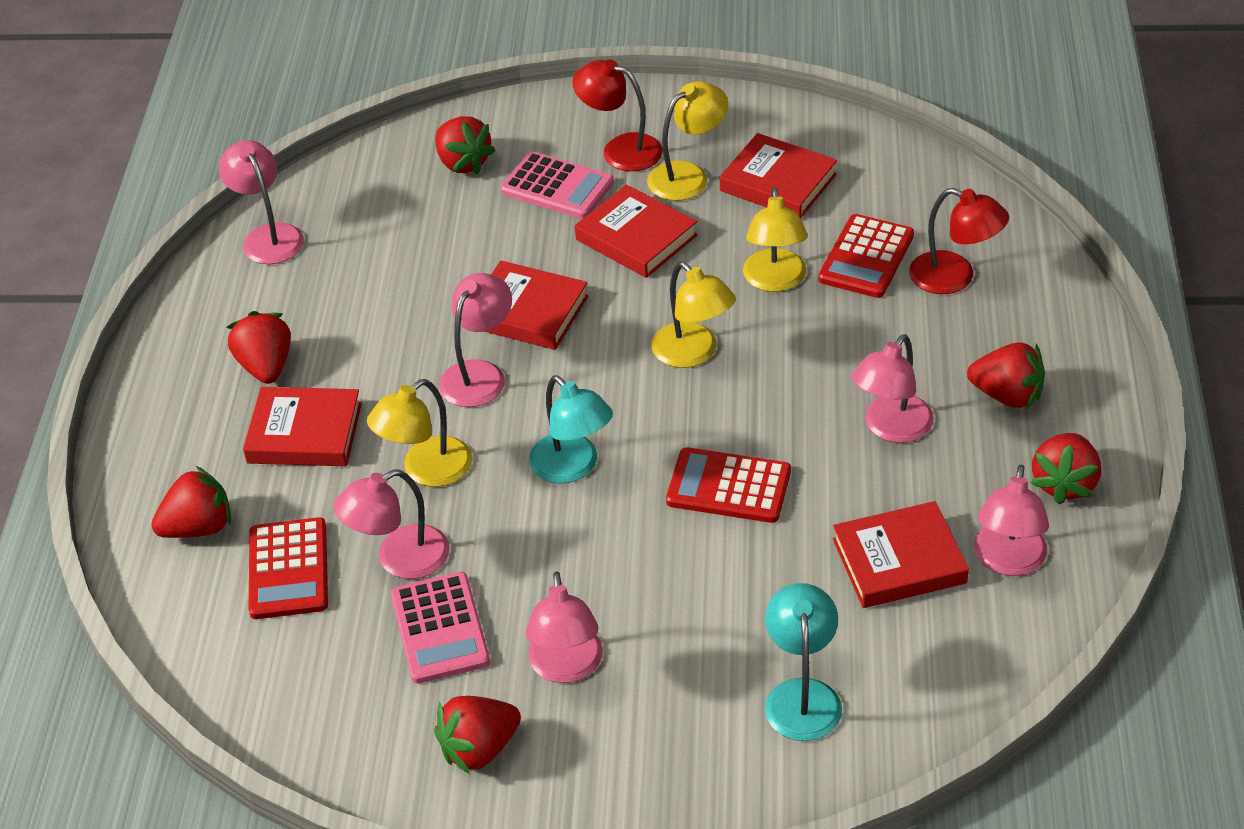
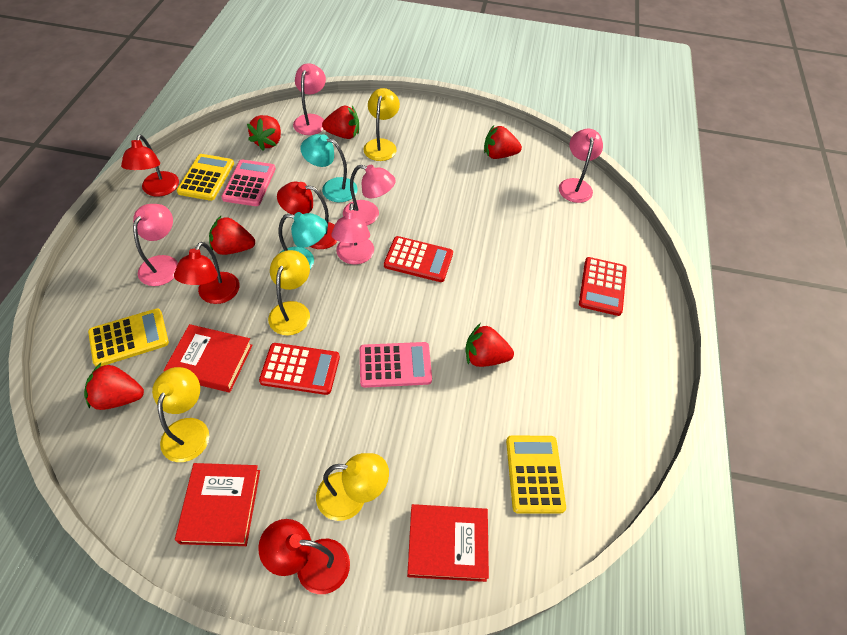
pink lamp: 6 -> 5
red book: 5 -> 3
red lamp: 2 -> 4
yellow calculator: 0 -> 3

